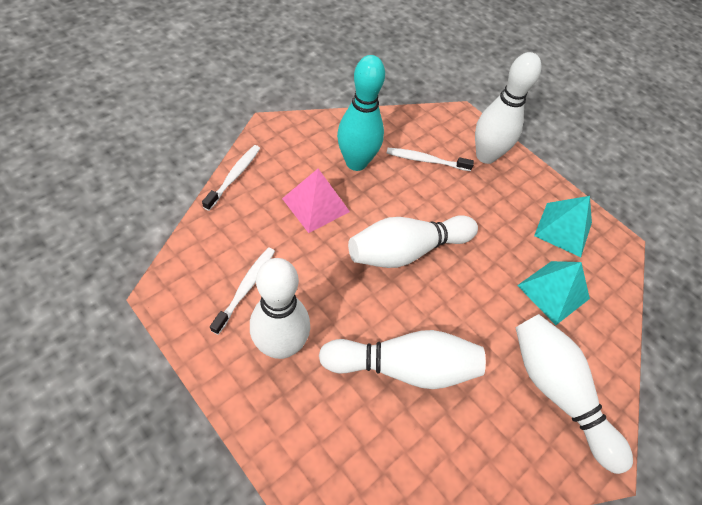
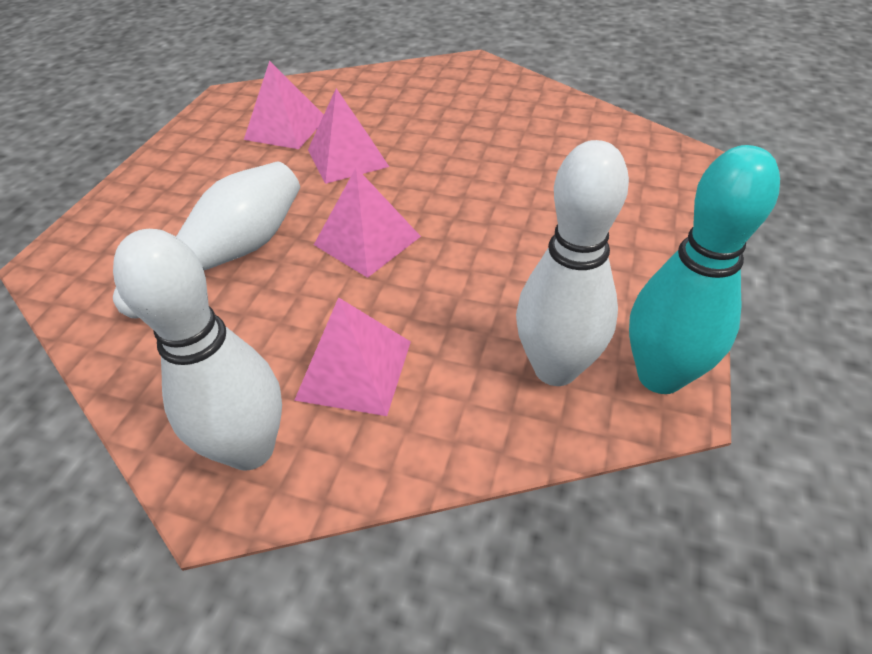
pink pyramid: 1 -> 4
turquoise pyramid: 2 -> 0
white bowling pin: 5 -> 3
white toothbrush: 3 -> 0

